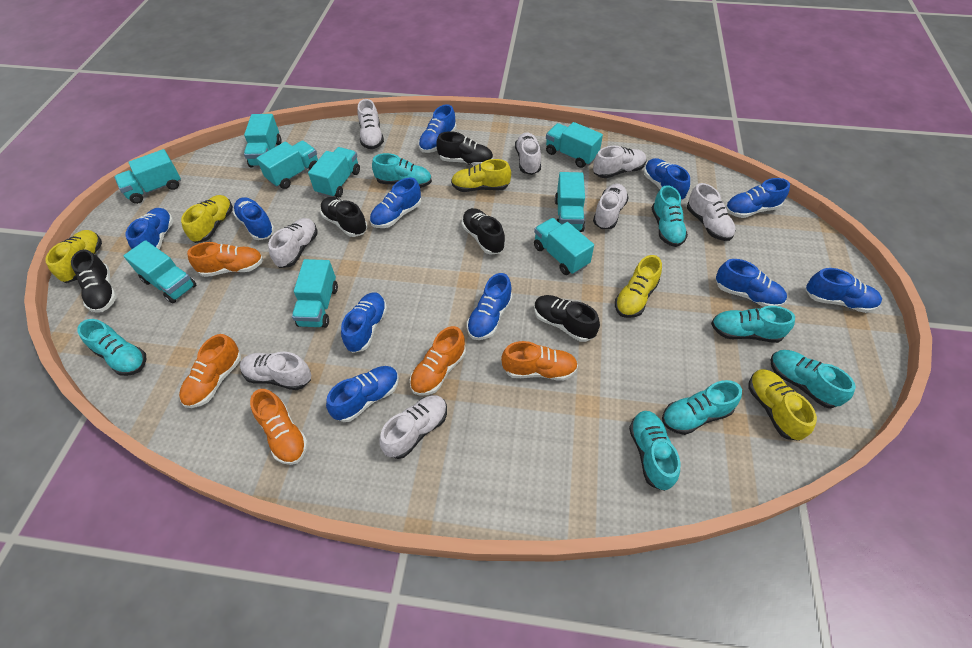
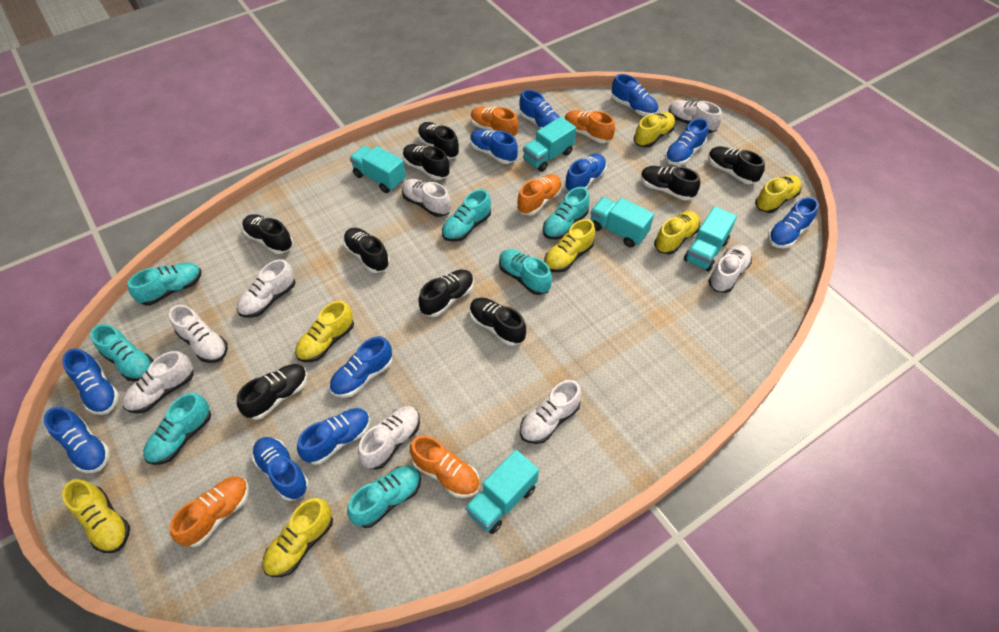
black shoe: 5 -> 9
turquoise truck: 9 -> 5
yellow shoe: 5 -> 7

